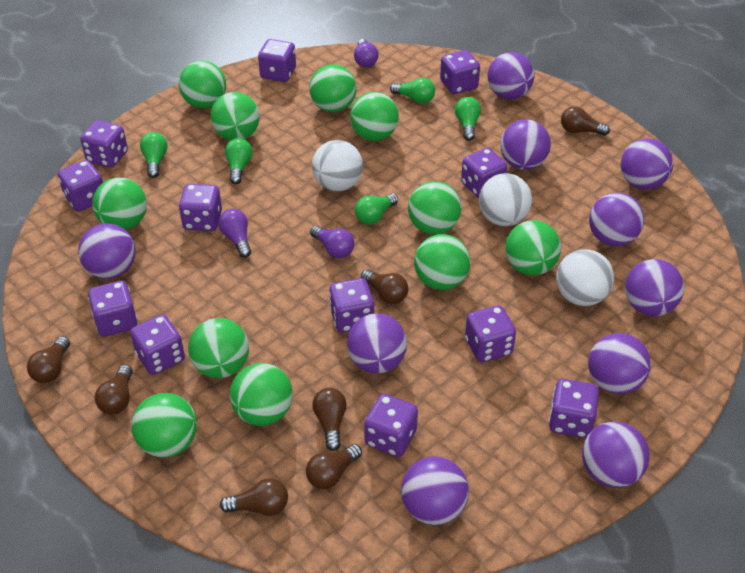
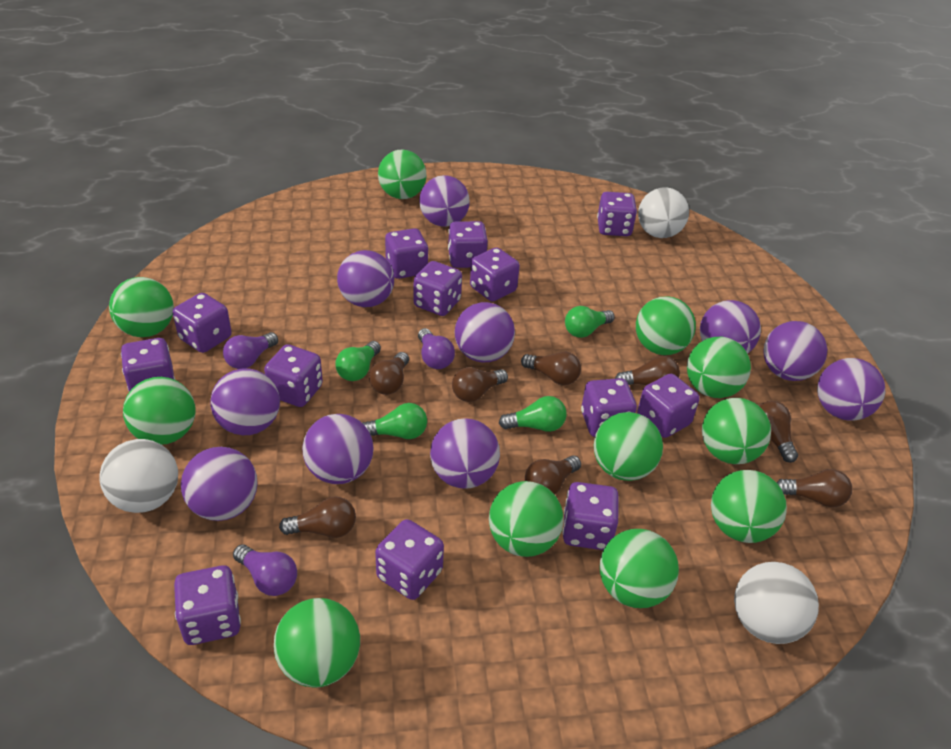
brown light bulb: 7 -> 8
green light bulb: 5 -> 4
purple dice: 12 -> 13

